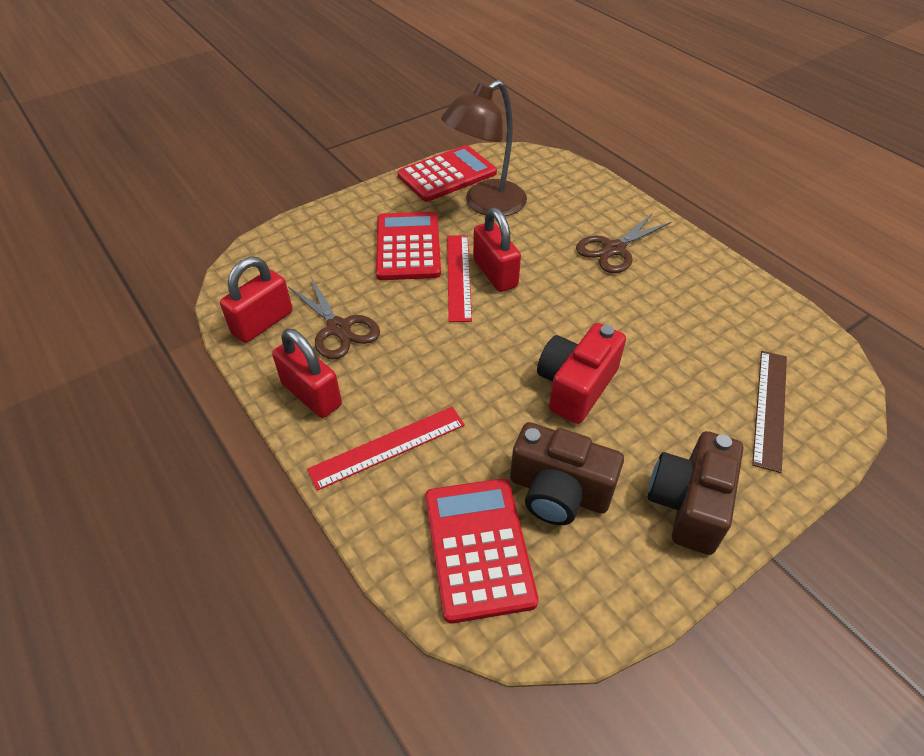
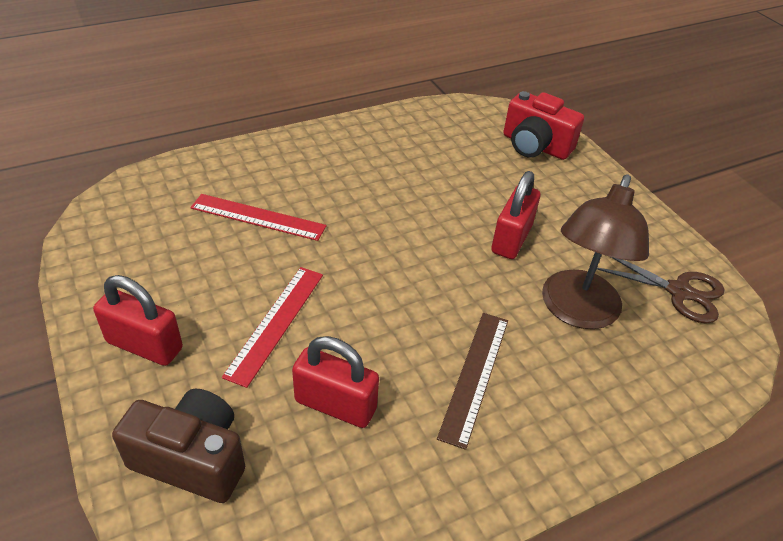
brown camera: 2 -> 1
brown scissors: 2 -> 1
red calculator: 3 -> 0

